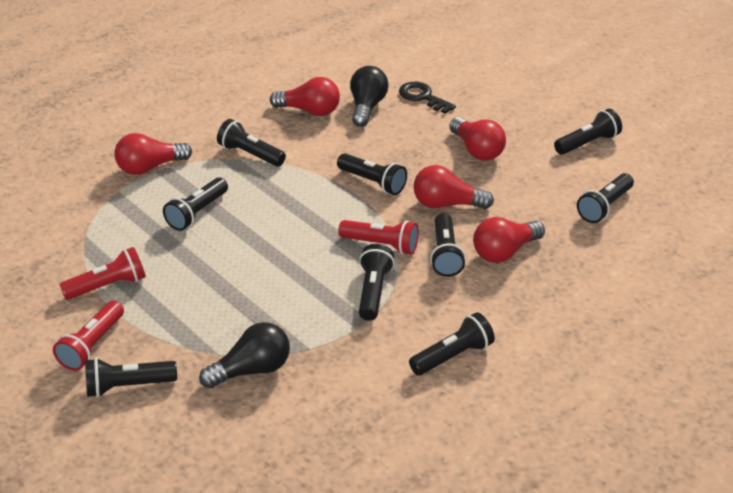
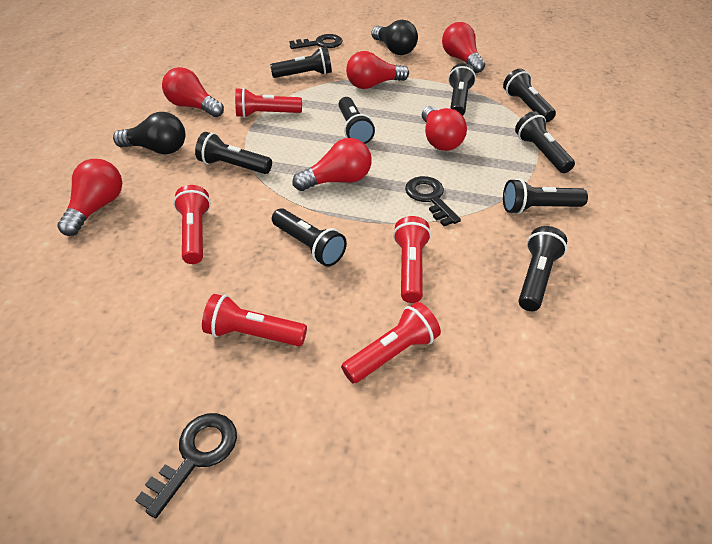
black key: 1 -> 3
red flashlight: 3 -> 5
red light bulb: 5 -> 6

